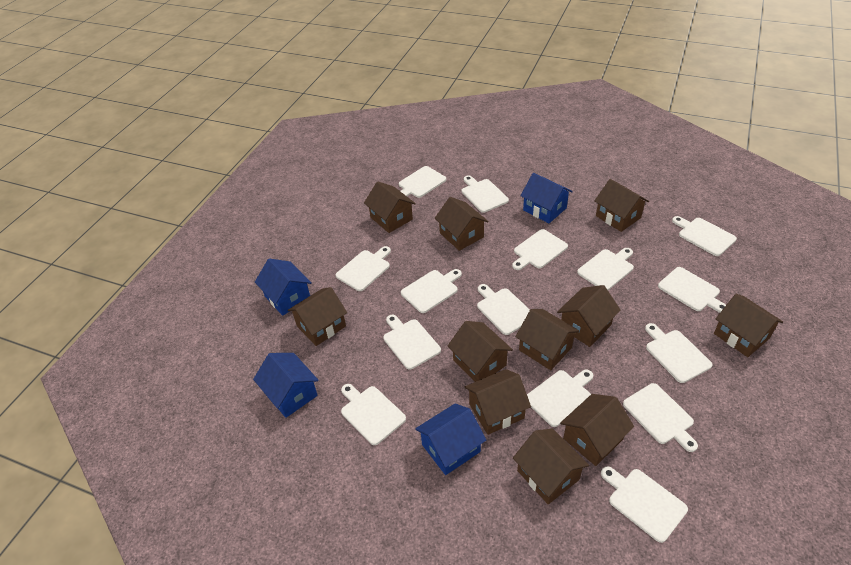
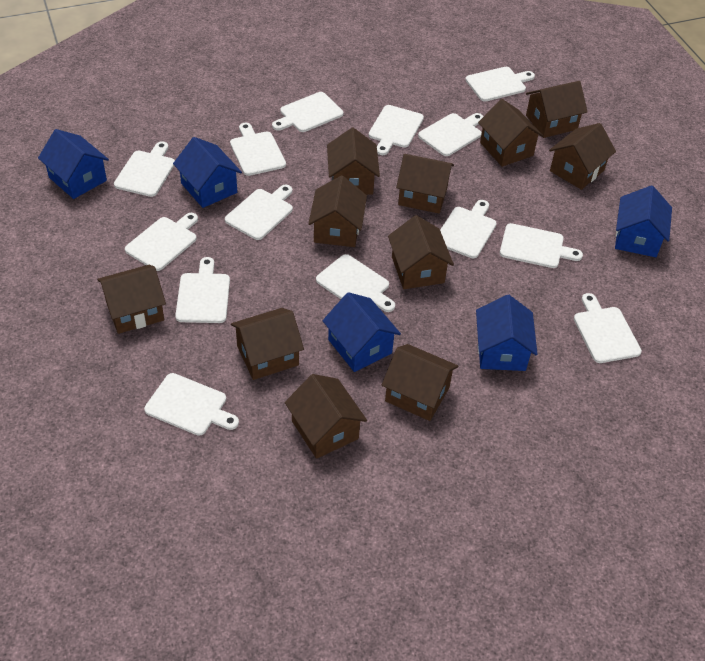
blue house: 4 -> 5
white cutting board: 15 -> 14

